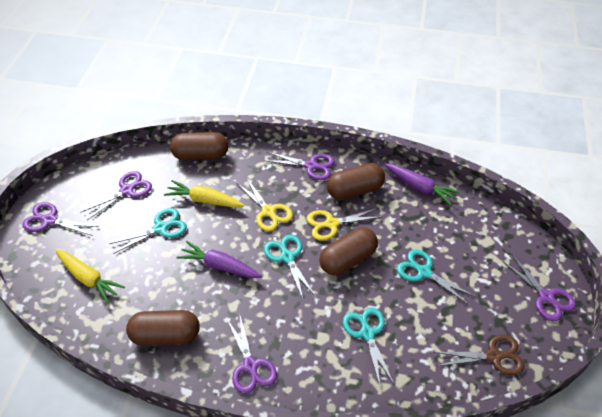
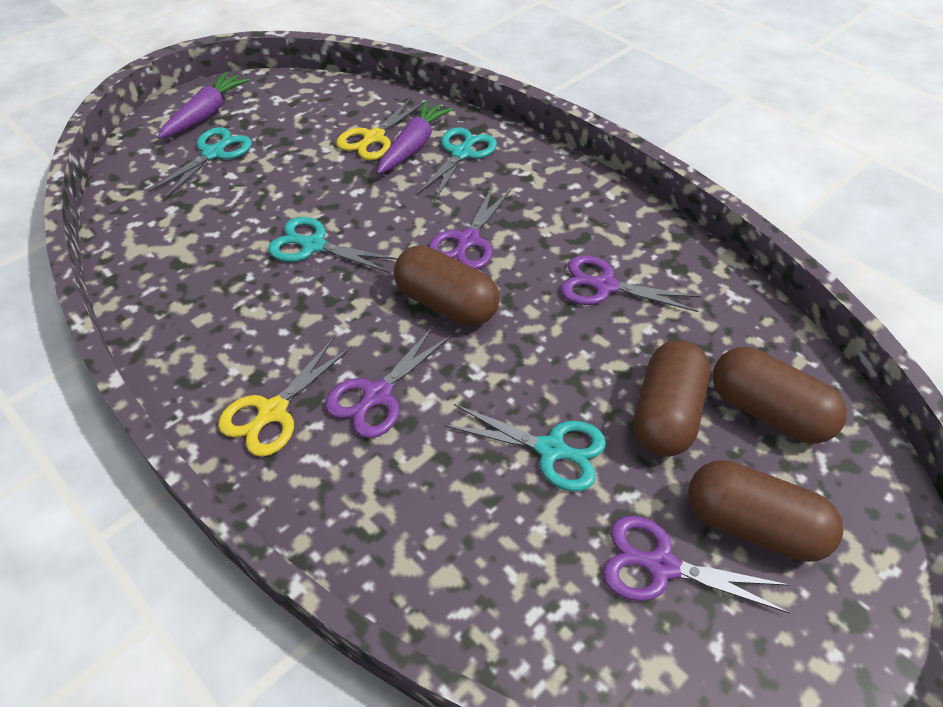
brown scissors: 1 -> 0
purple scissors: 5 -> 4
yellow carrot: 2 -> 0

